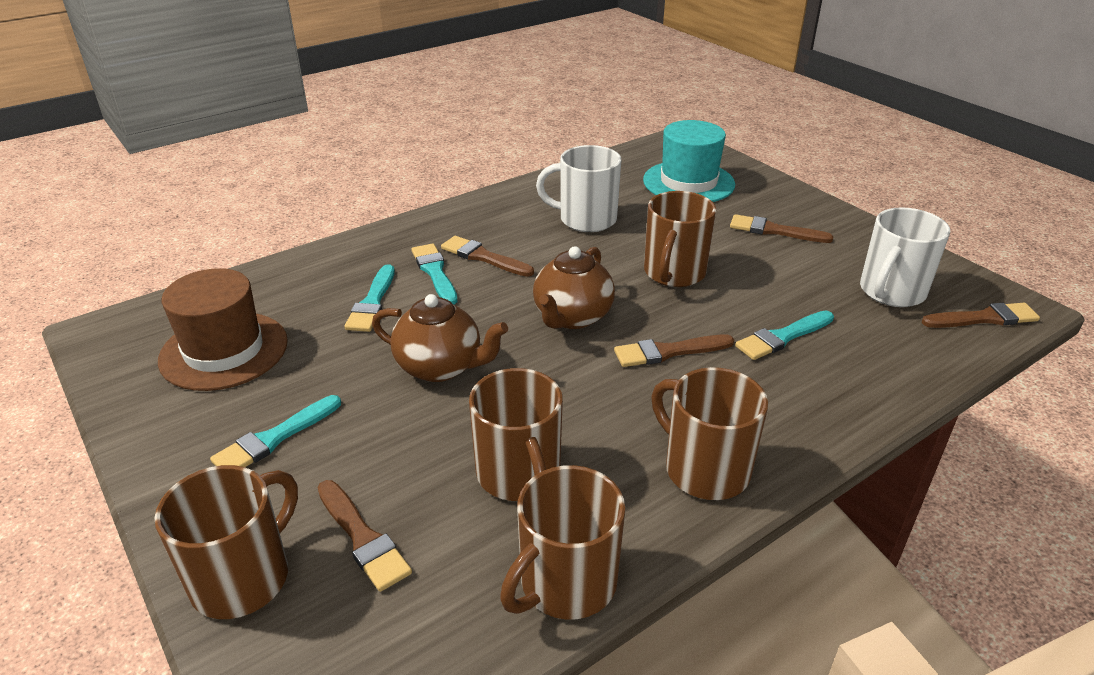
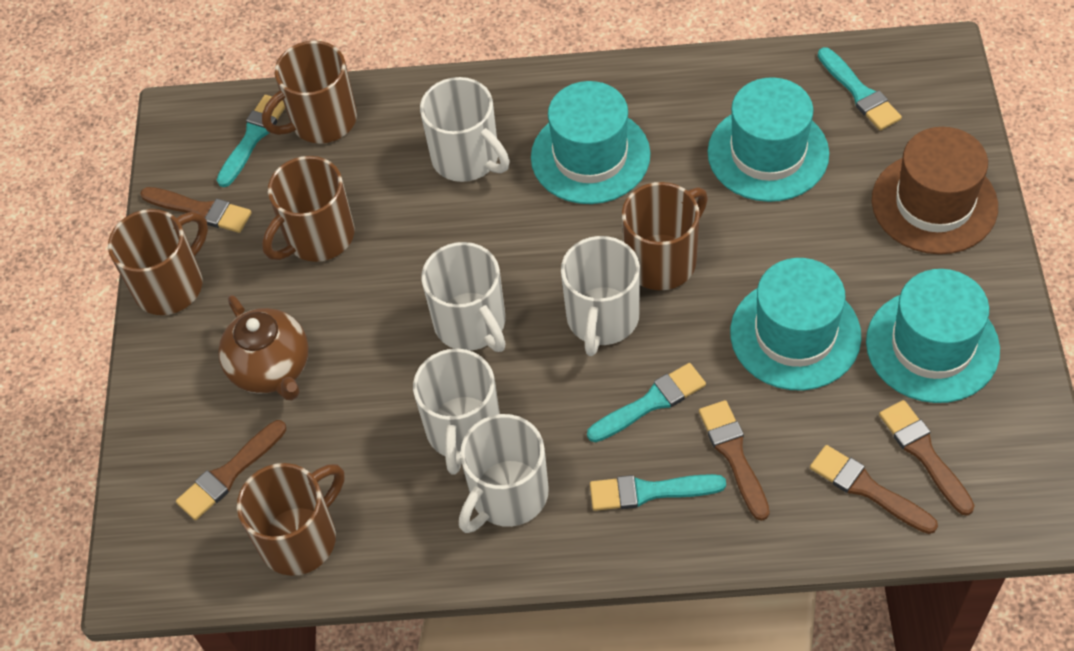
brown teapot: 2 -> 1
turquoise hat: 1 -> 4
white mug: 2 -> 5

